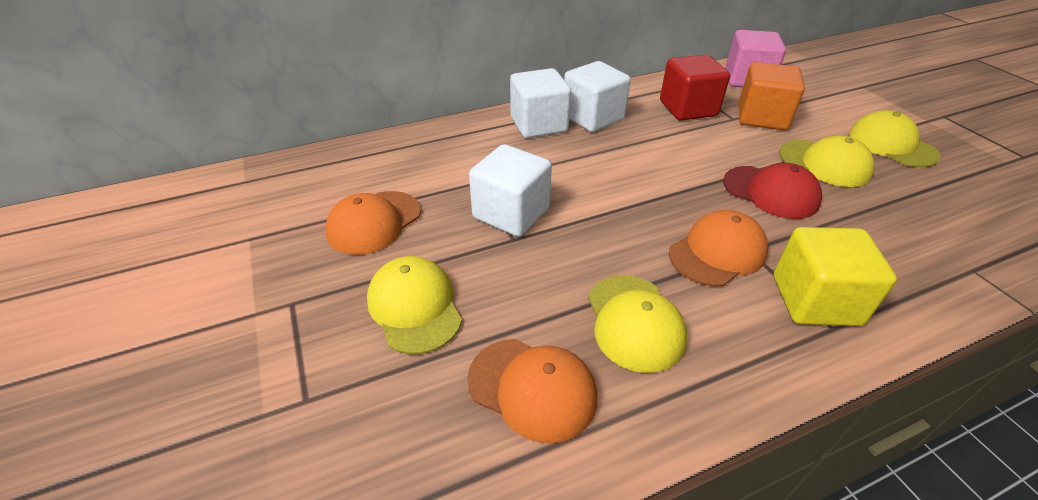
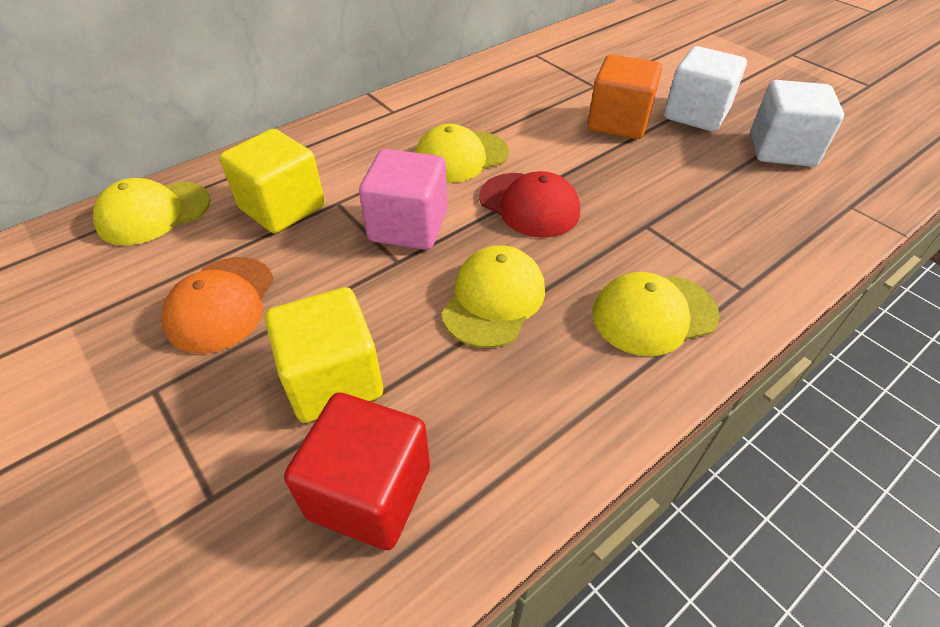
orange cap: 3 -> 1
white cube: 3 -> 2
yellow cube: 1 -> 2

